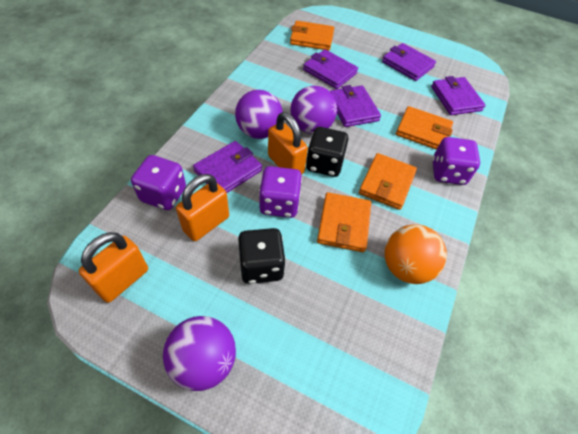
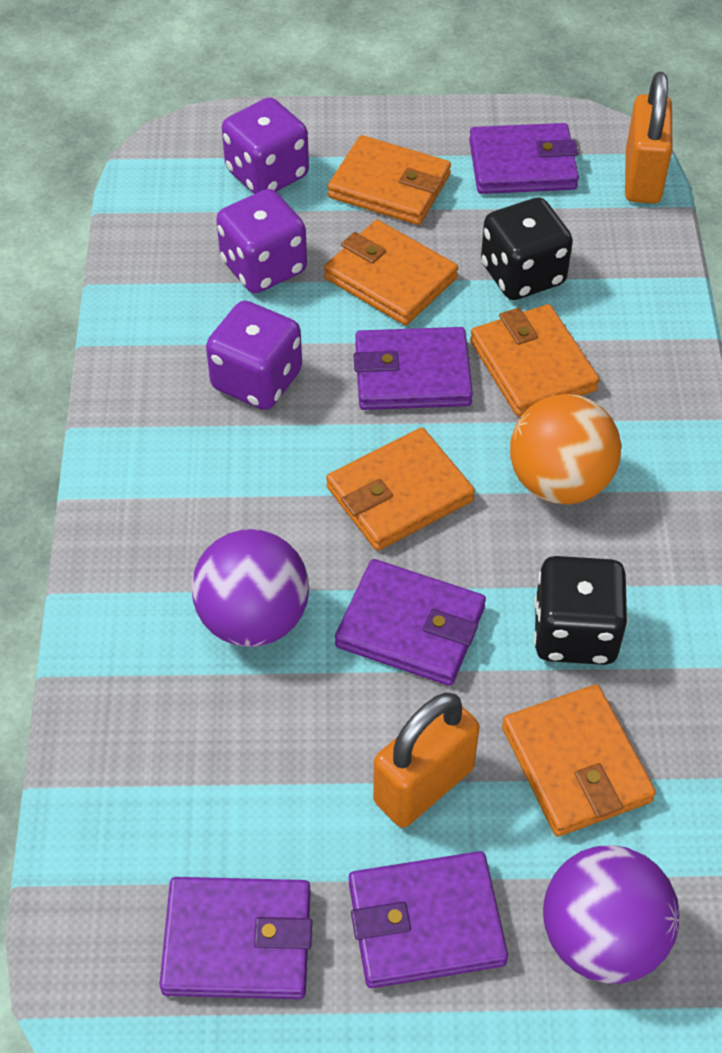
orange padlock: 3 -> 2
orange wallet: 4 -> 5
purple ball: 3 -> 2

